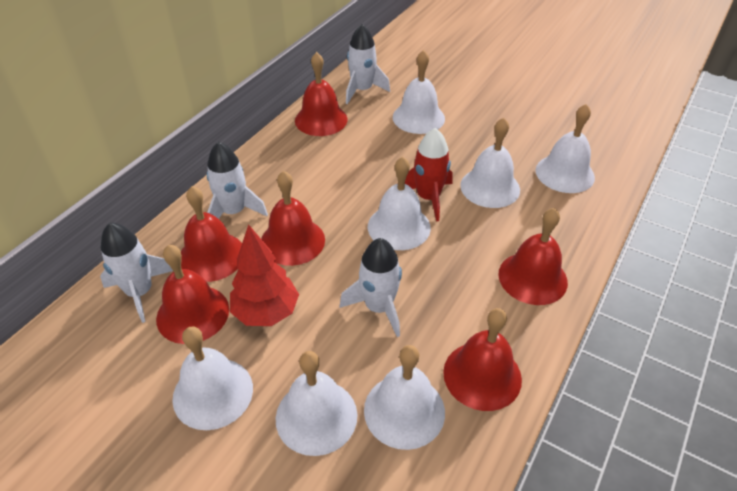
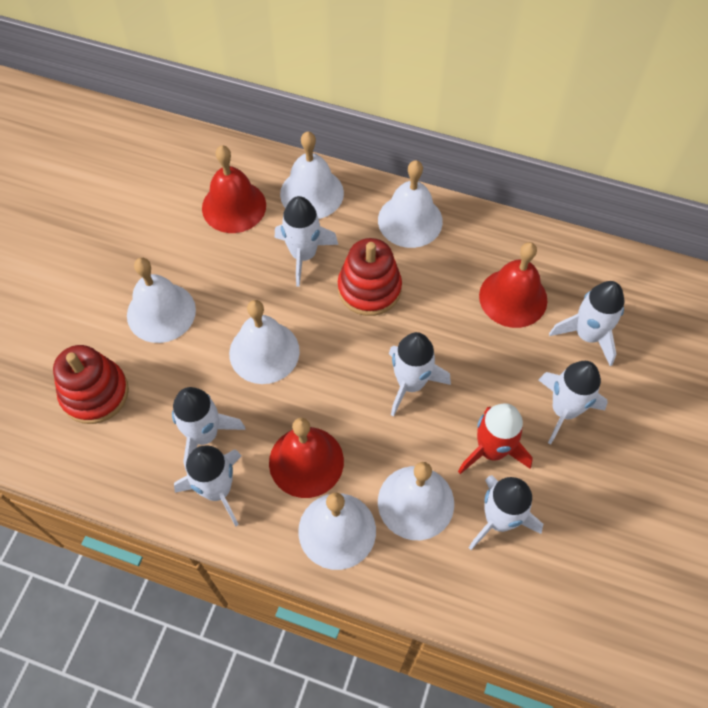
red bell: 6 -> 3
red stacking toy: 0 -> 2
red tree: 1 -> 0
white bell: 7 -> 6
white rocket: 4 -> 7

